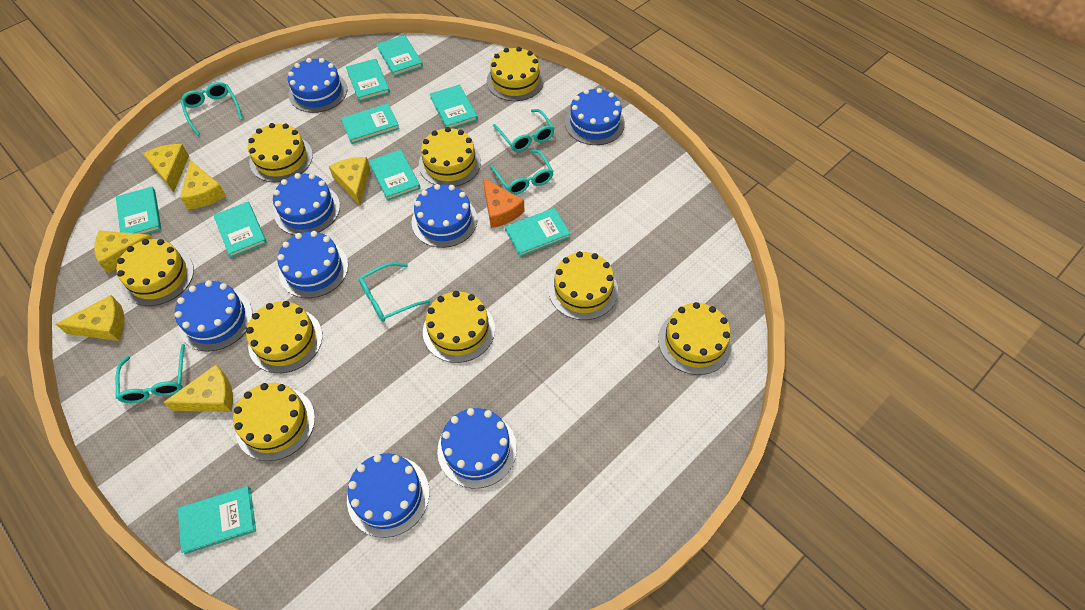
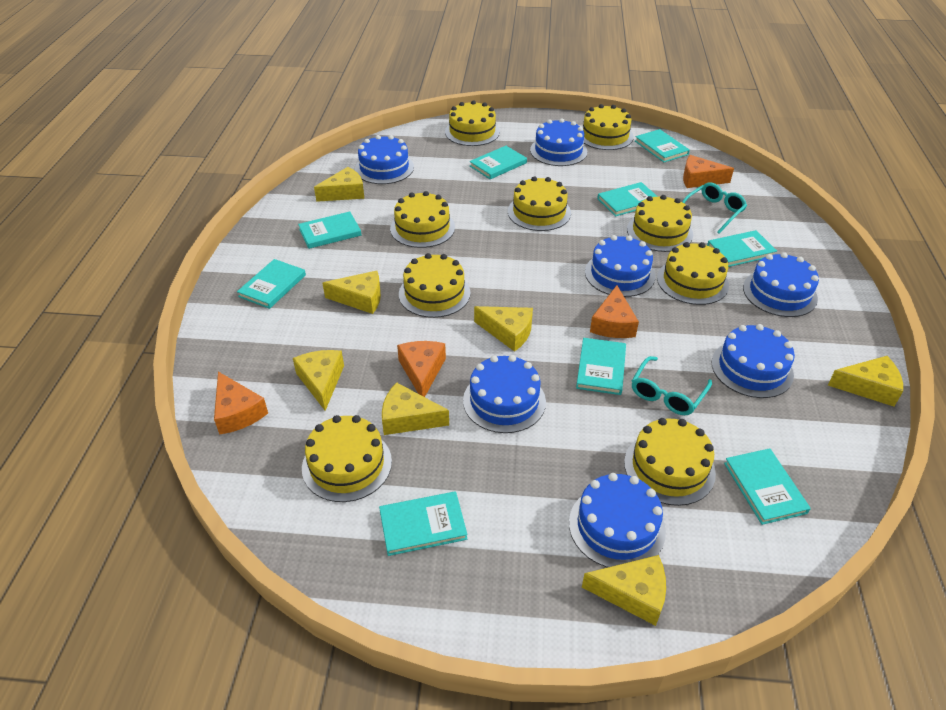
blue cake: 8 -> 7
orange cheese: 1 -> 4
turquoise glasses: 5 -> 2
yellow cheese: 6 -> 7

